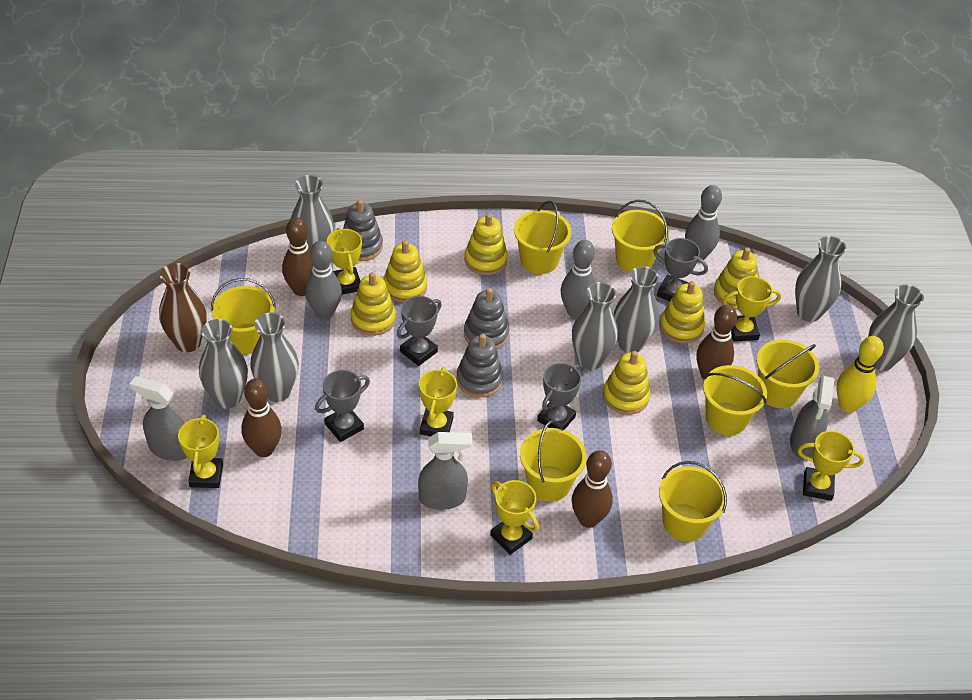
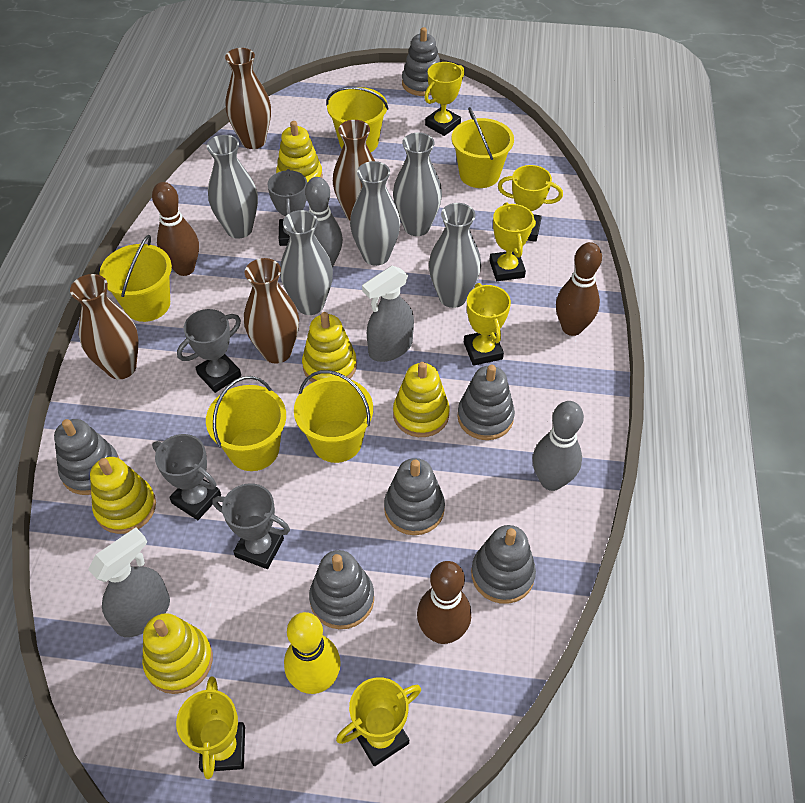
brown bowling pin: 4 -> 3
brown vase: 1 -> 4
grey bowling pin: 3 -> 2
grey spray bottle: 3 -> 2
grey stacking toy: 3 -> 6
grey vase: 7 -> 5
yellow bucket: 7 -> 5
yellow stacking toy: 6 -> 5

